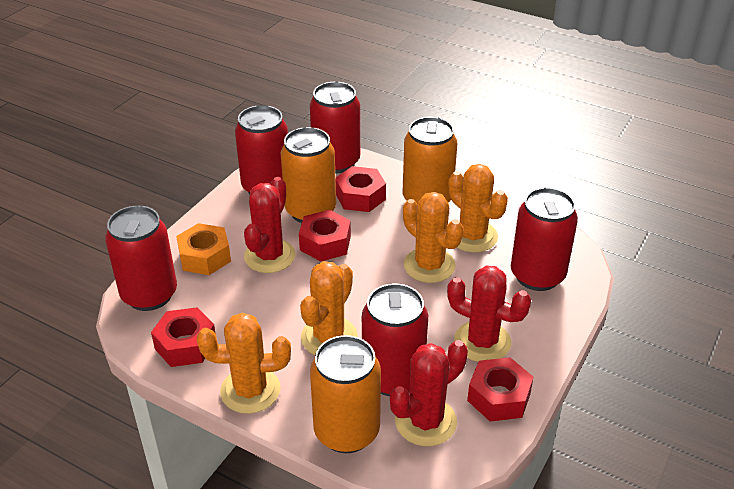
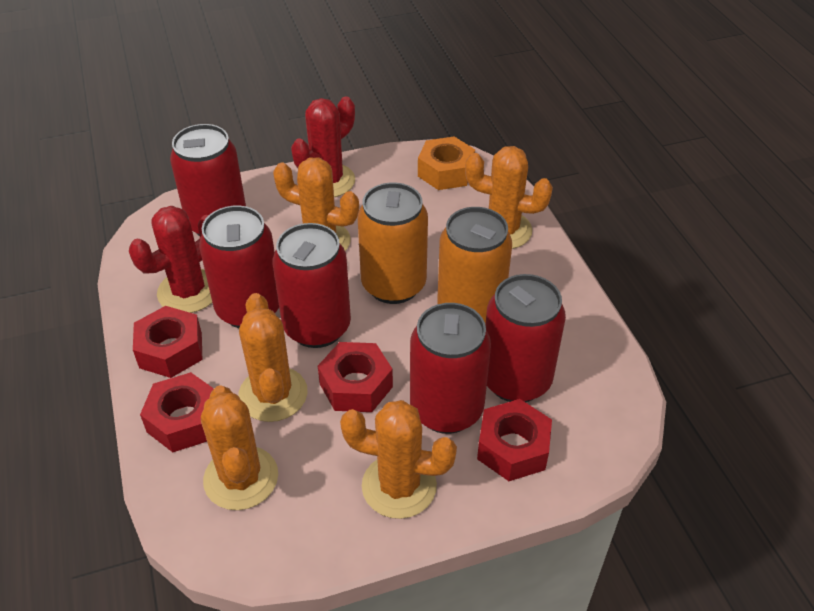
orange cactus: 4 -> 5
orange can: 3 -> 2
red cactus: 3 -> 2

